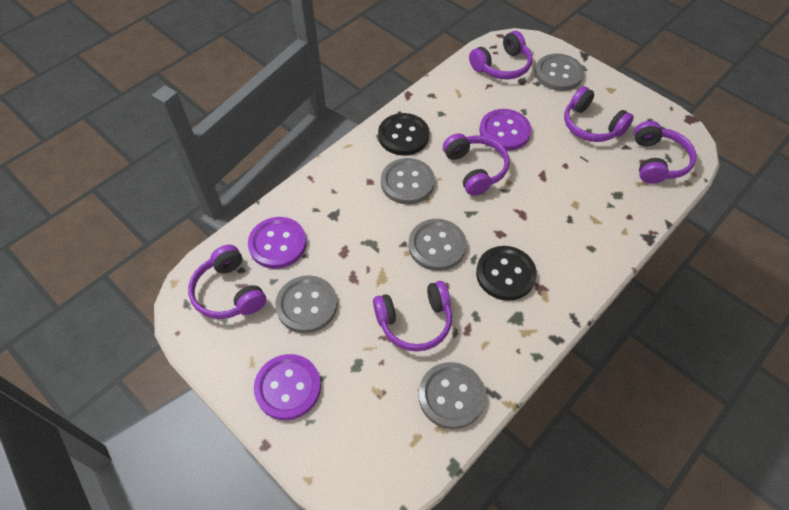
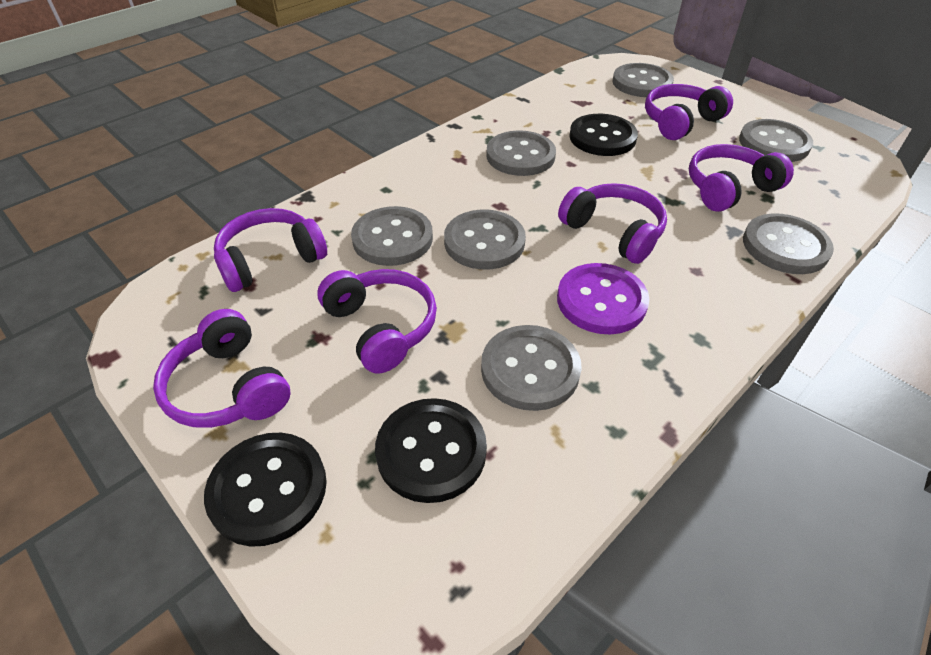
black button: 2 -> 3
grey button: 5 -> 7
purple button: 3 -> 1

